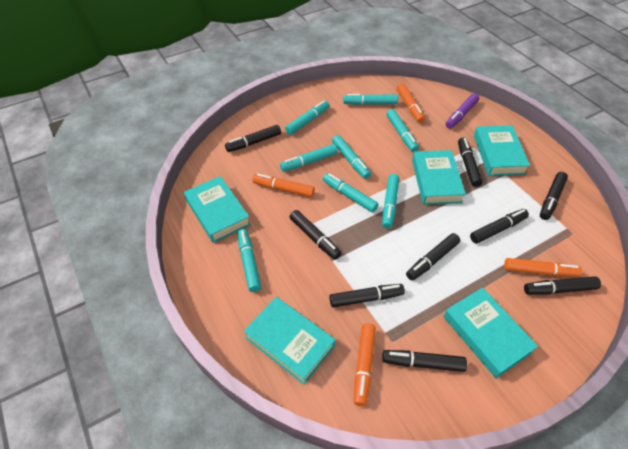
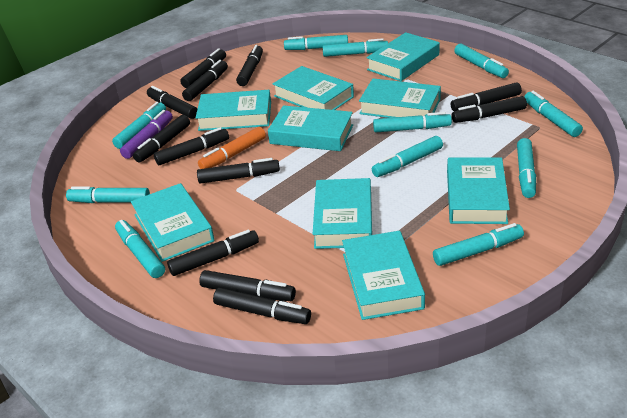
black marker: 9 -> 12
orange marker: 4 -> 1
turquoise book: 5 -> 9
turquoise marker: 8 -> 11

